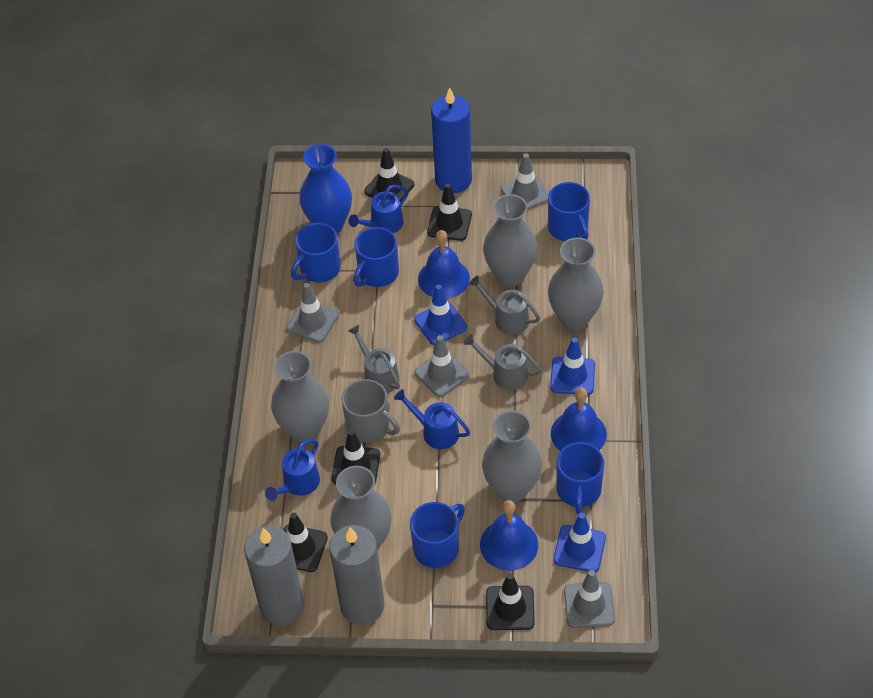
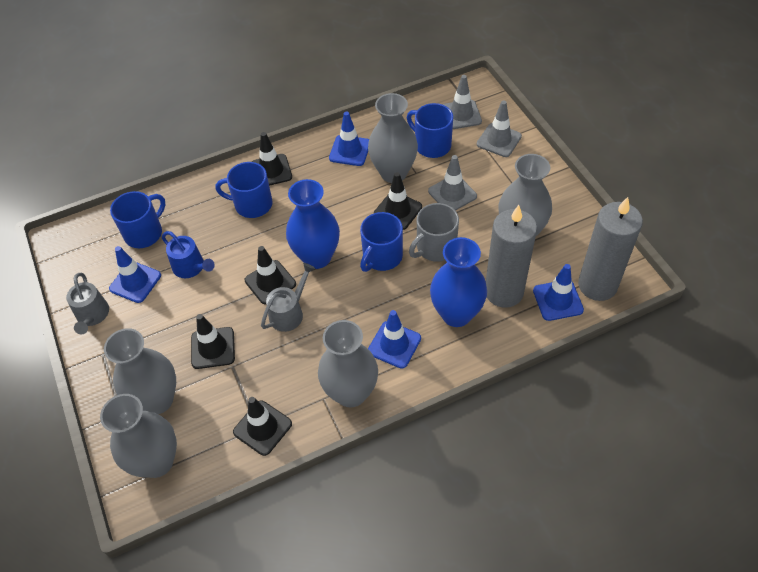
blue bell: 3 -> 0
blue candle: 1 -> 0
blue mug: 5 -> 4
blue traffic cone: 3 -> 4
blue vase: 1 -> 2
blue watering can: 3 -> 1
grey traffic cone: 4 -> 3
grey watering can: 3 -> 2

